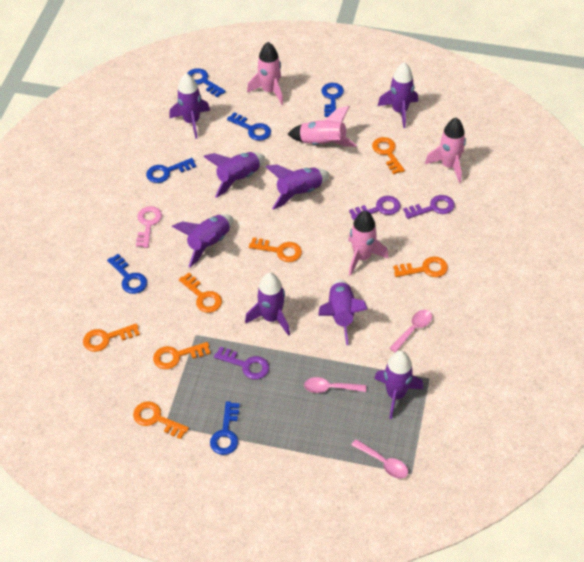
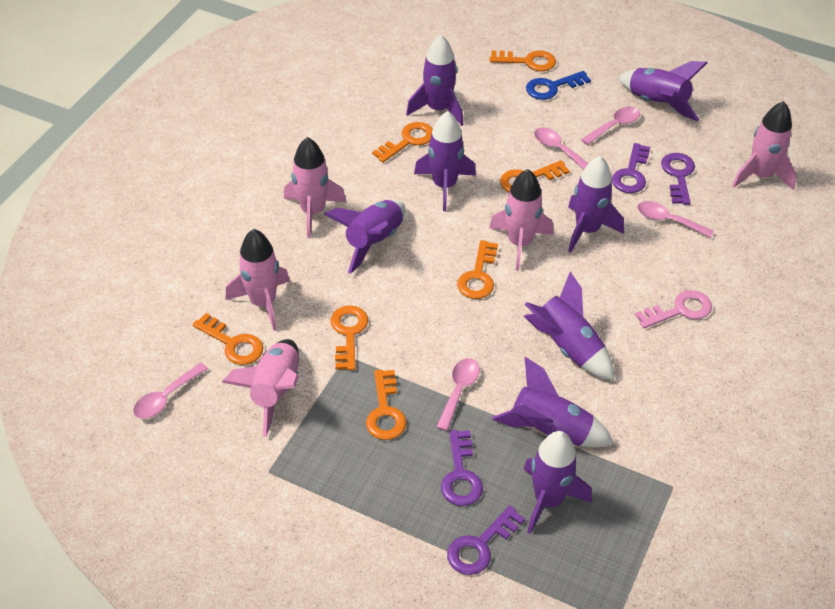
blue key: 6 -> 1
pink rocket: 4 -> 5
pink spoon: 3 -> 5
purple key: 3 -> 4

